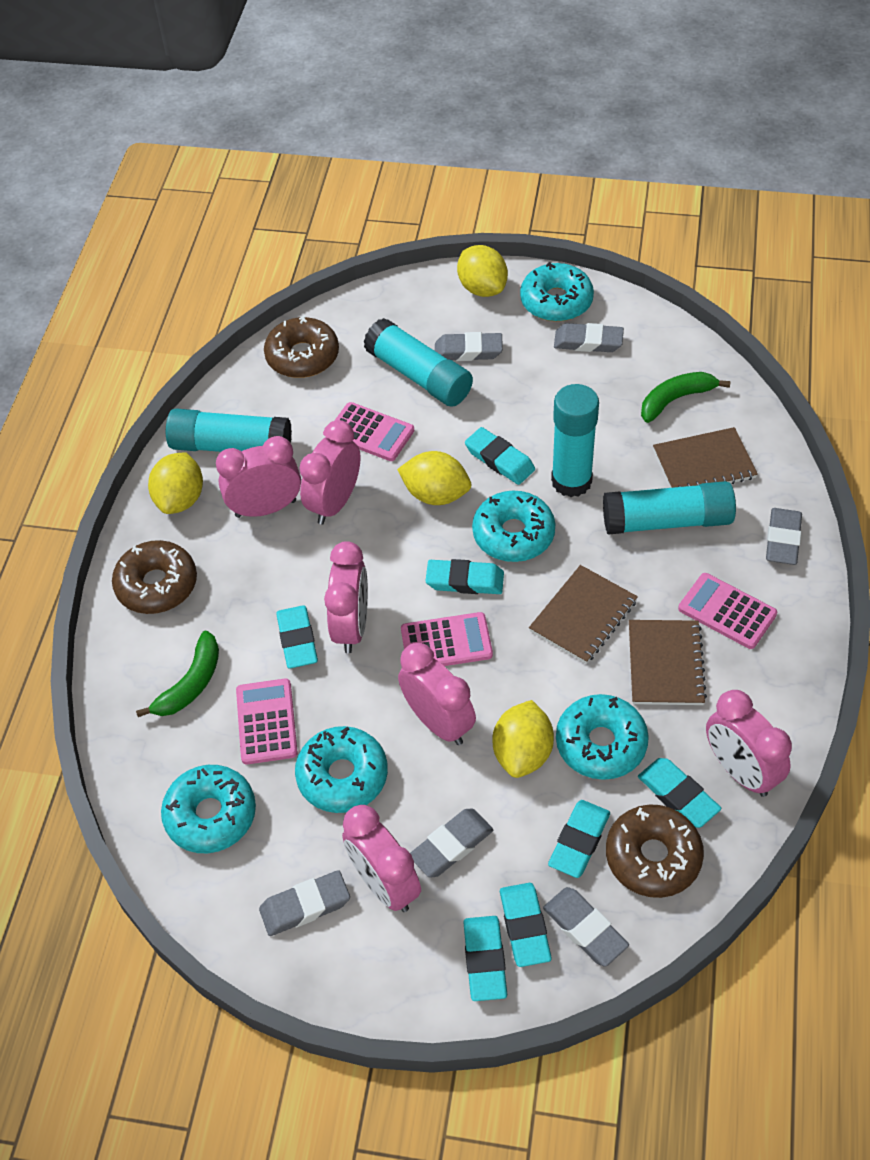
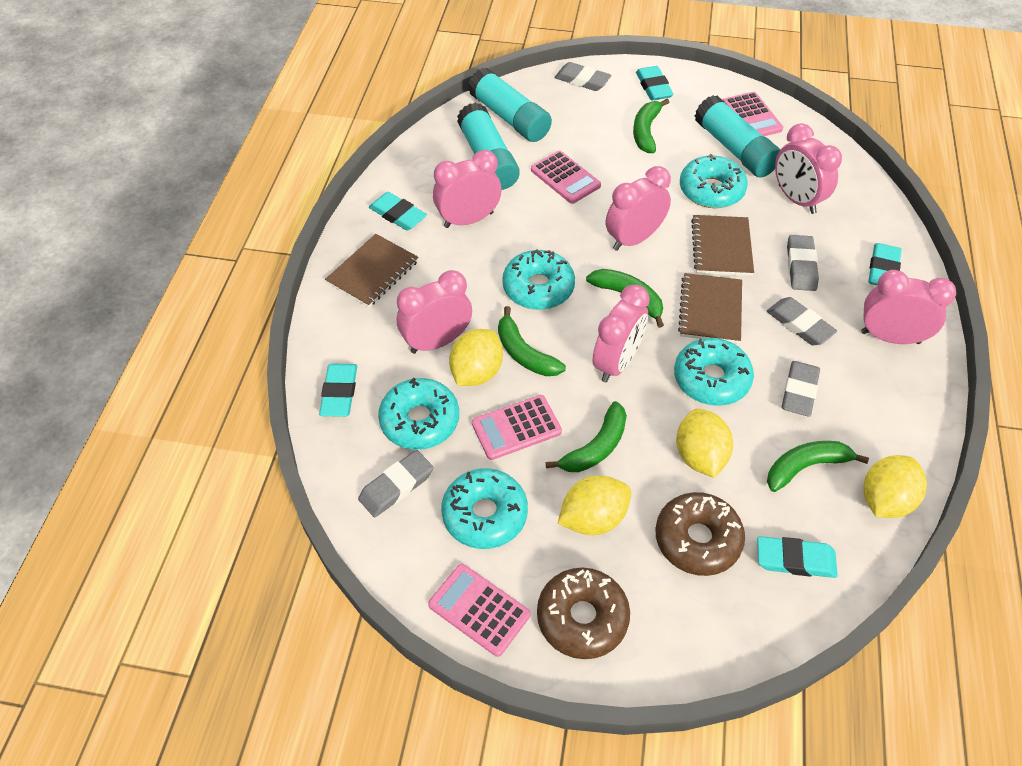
brown donut: 3 -> 2
green banana: 2 -> 5
grey eraser: 6 -> 5
turquoise eraser: 7 -> 5
turquoise glue stick: 4 -> 3

